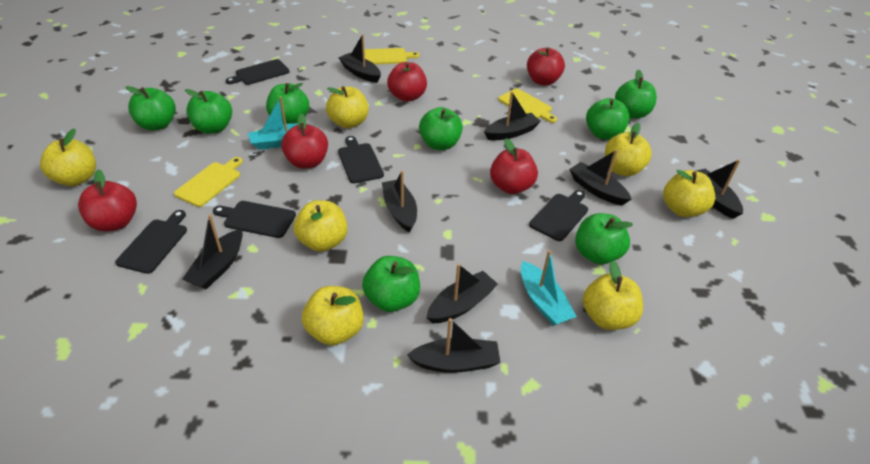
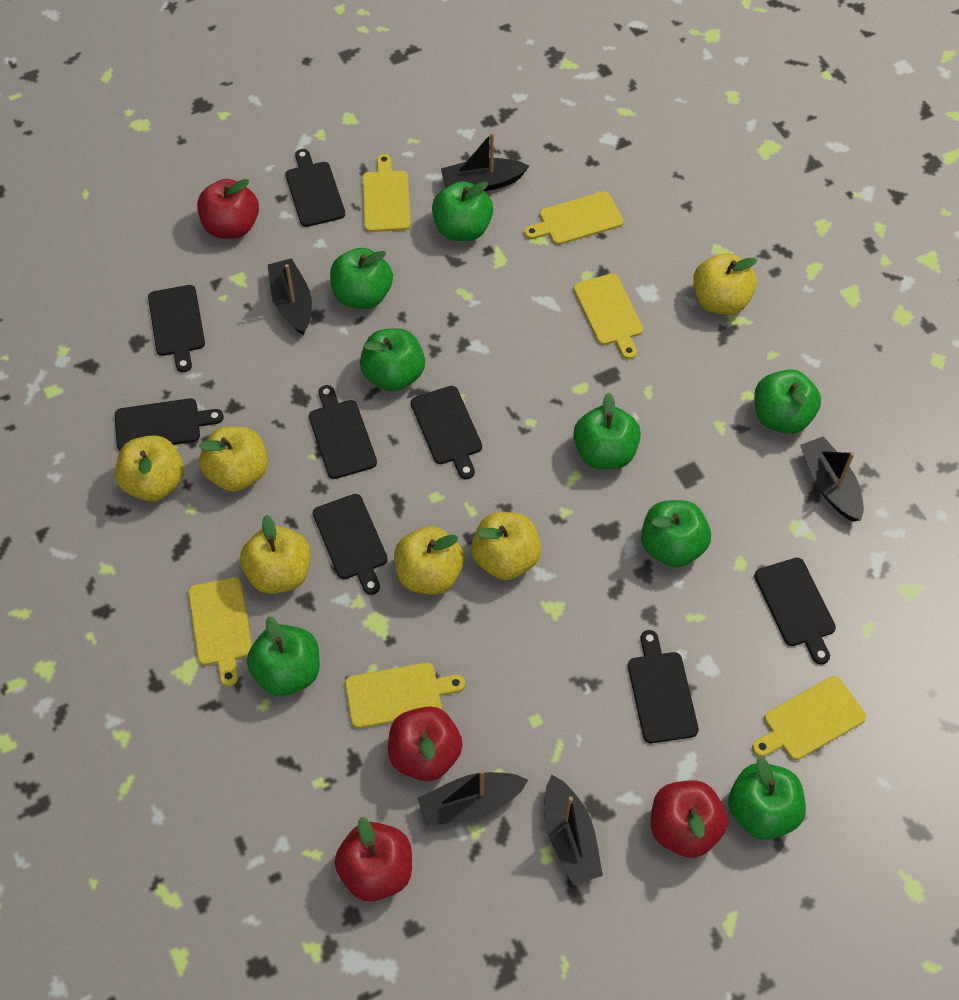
black boat: 8 -> 5
black cutting board: 5 -> 8
red apple: 5 -> 4
turquoise boat: 2 -> 0
yellow apple: 7 -> 6
yellow cutting board: 3 -> 6

